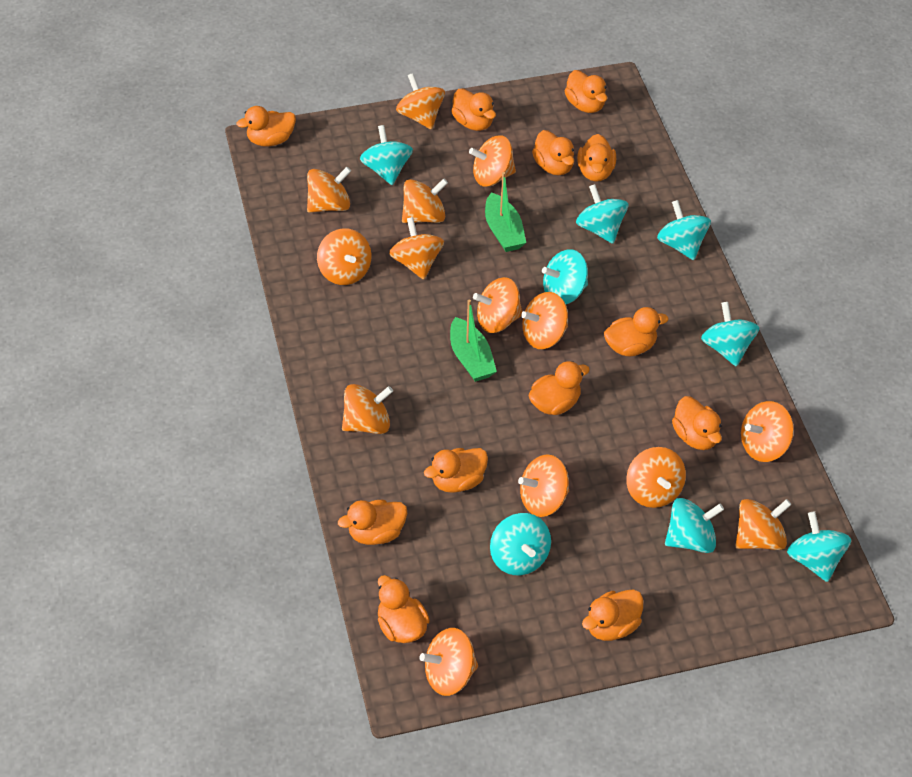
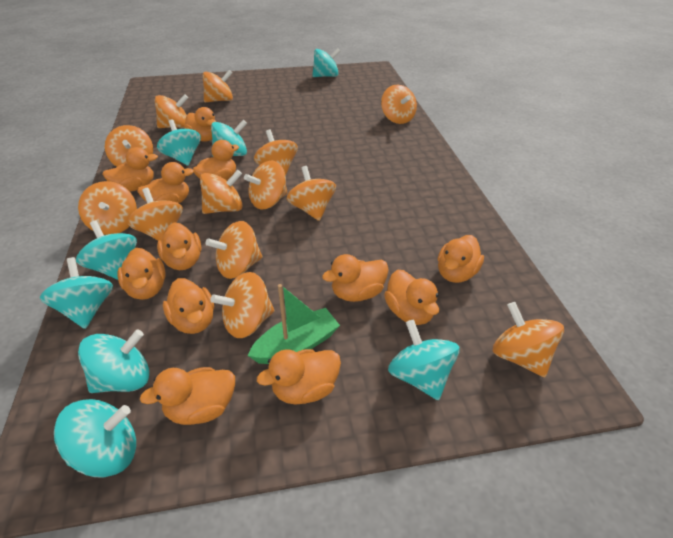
green boat: 2 -> 1
orange spinning top: 14 -> 13

